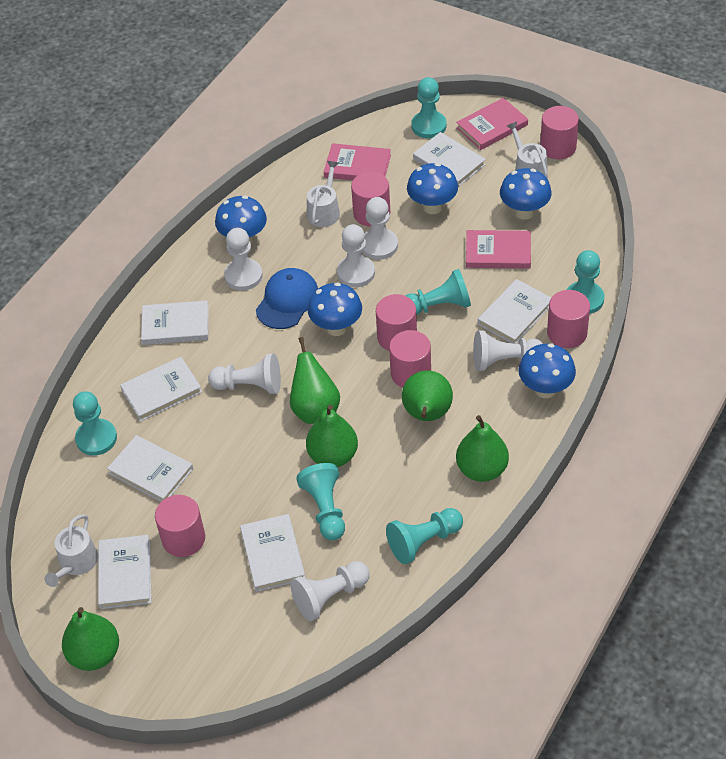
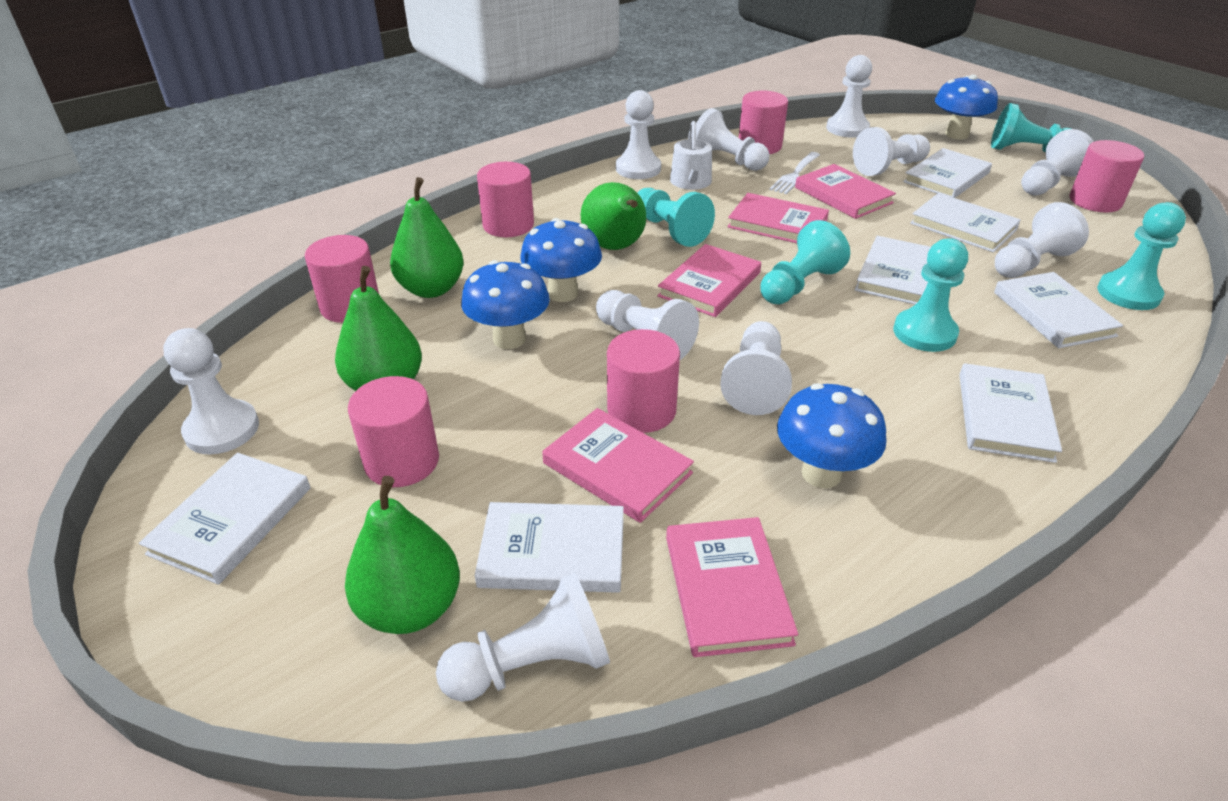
blue cap: 1 -> 0
blue mushroom: 5 -> 4
green pear: 5 -> 4
pink book: 3 -> 5
turquoise pawn: 6 -> 5
white fork: 0 -> 1
white pawn: 6 -> 10
white watering can: 3 -> 1

